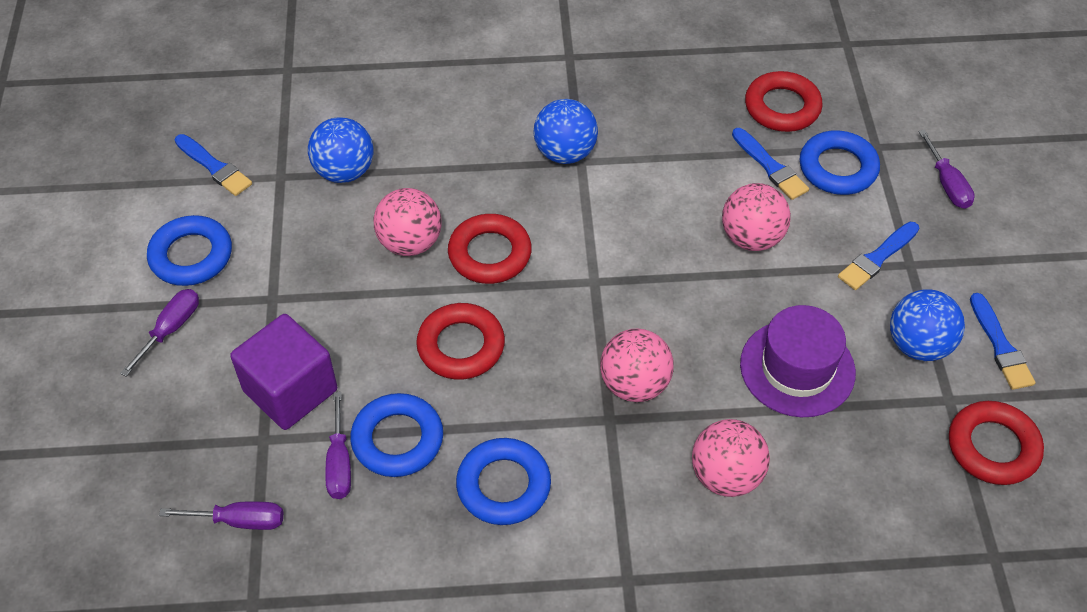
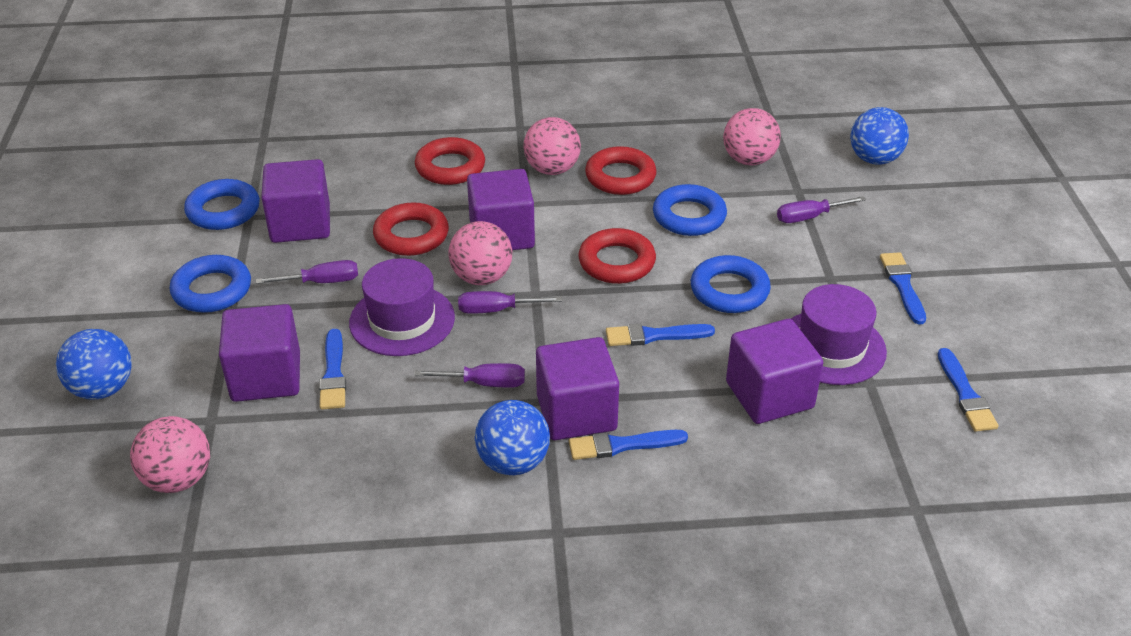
blue brush: 4 -> 5
purple cube: 1 -> 5
purple hat: 1 -> 2

